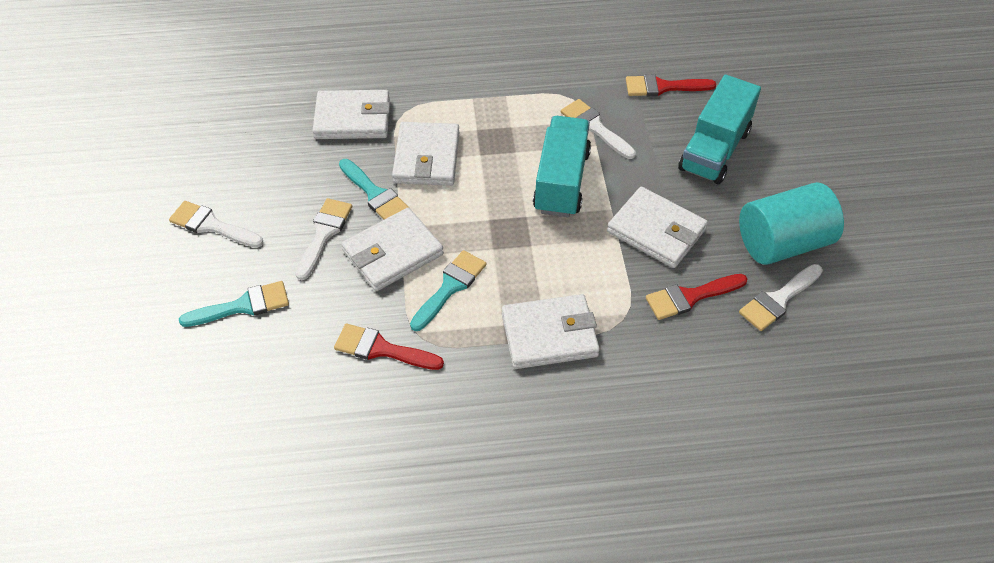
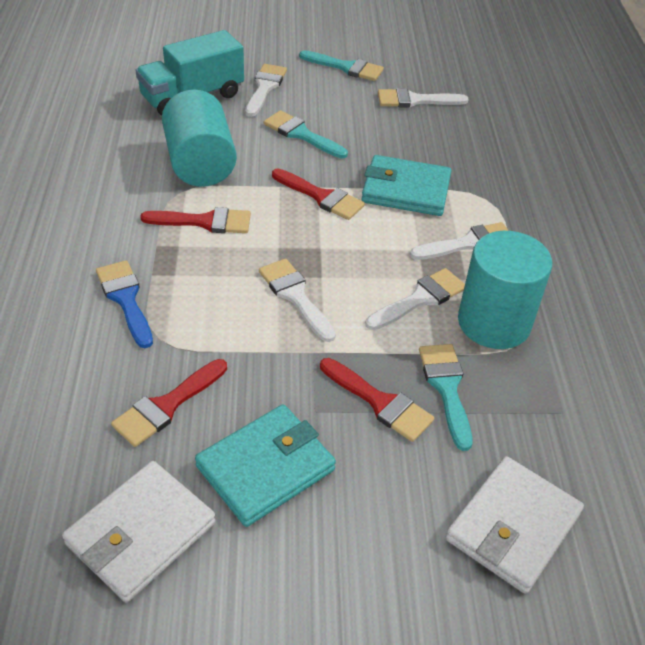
blue brush: 0 -> 1
red brush: 3 -> 4
turquoise cylinder: 1 -> 2
turquoise truck: 2 -> 1
turquoise wallet: 0 -> 2
white brush: 4 -> 5
white wallet: 5 -> 2

